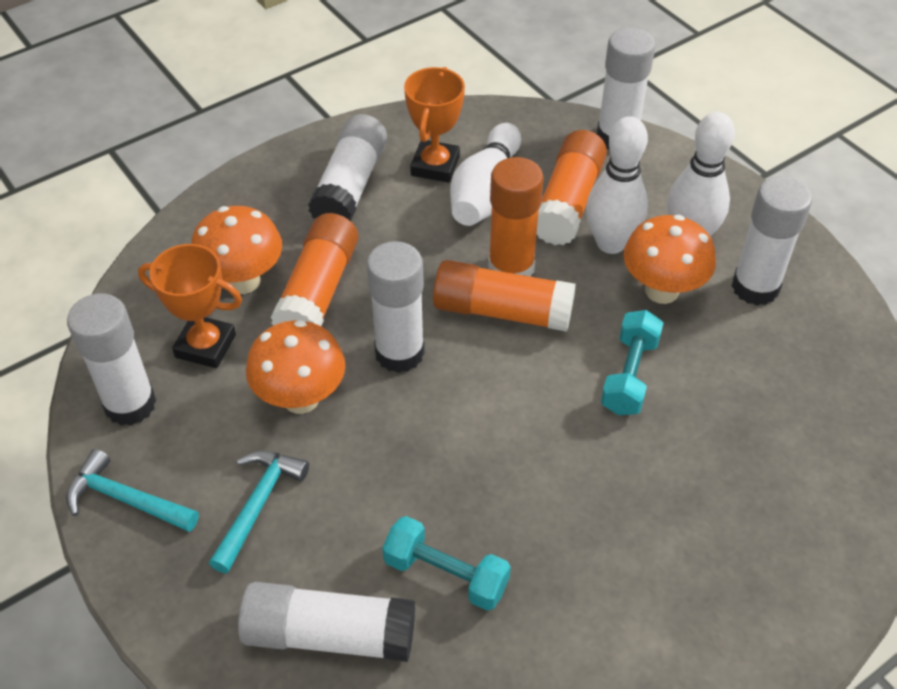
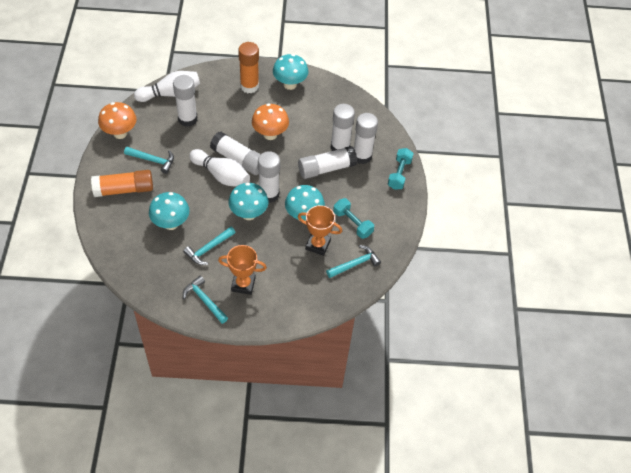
orange glue stick: 4 -> 2
orange mushroom: 3 -> 2
turquoise hammer: 2 -> 4
turquoise mushroom: 0 -> 4
white bowling pin: 3 -> 2

